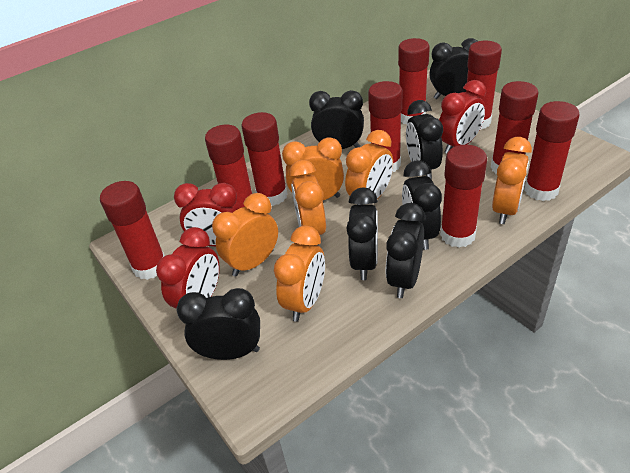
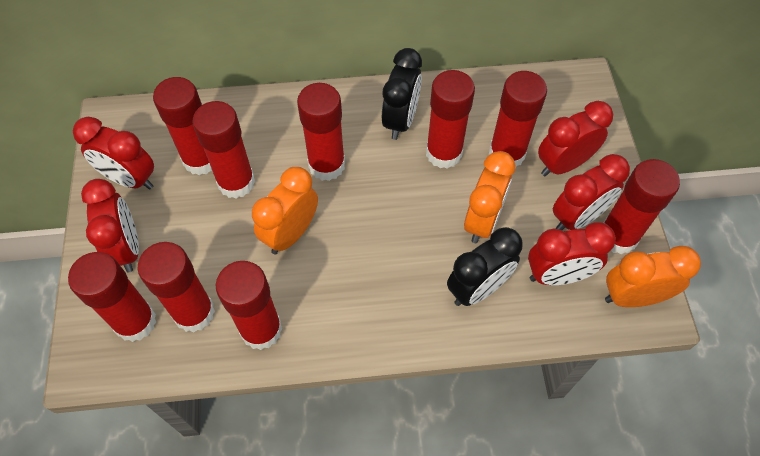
black clock: 7 -> 2
orange clock: 6 -> 3
red clock: 3 -> 5

